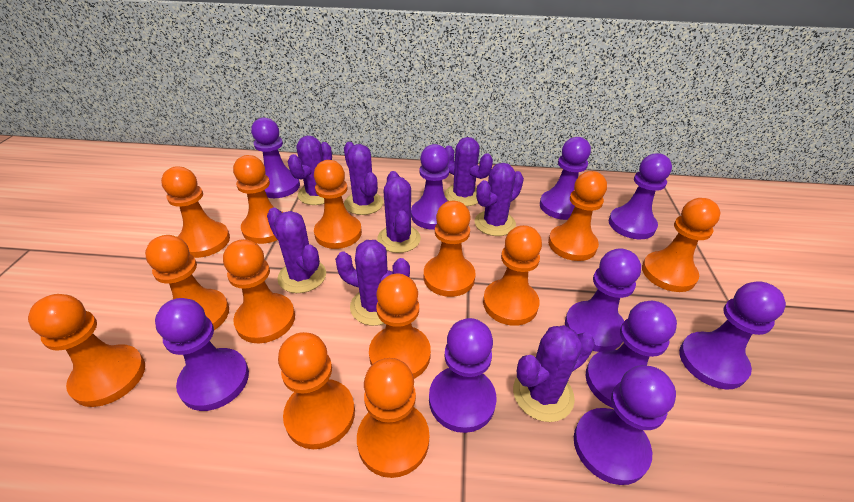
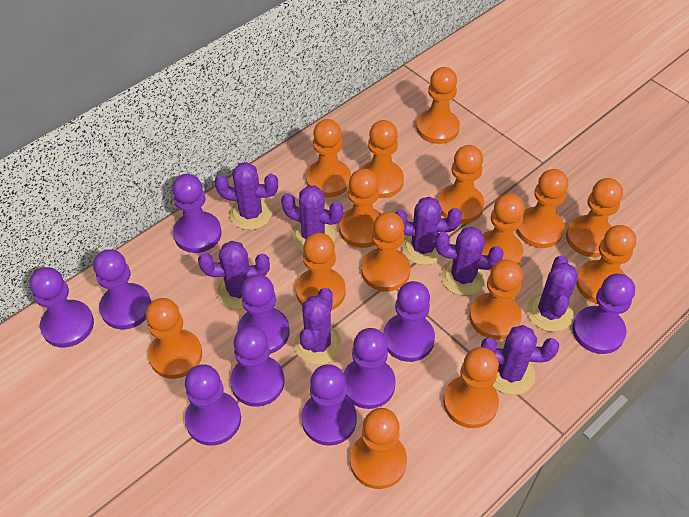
orange pawn: 13 -> 15

